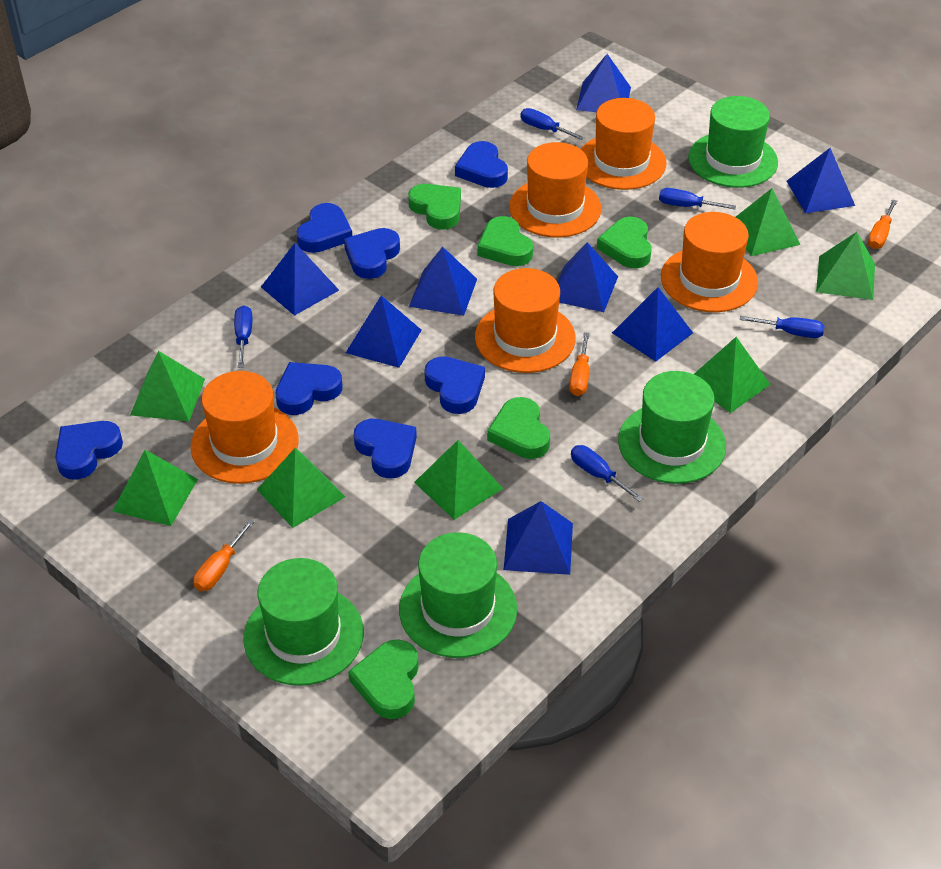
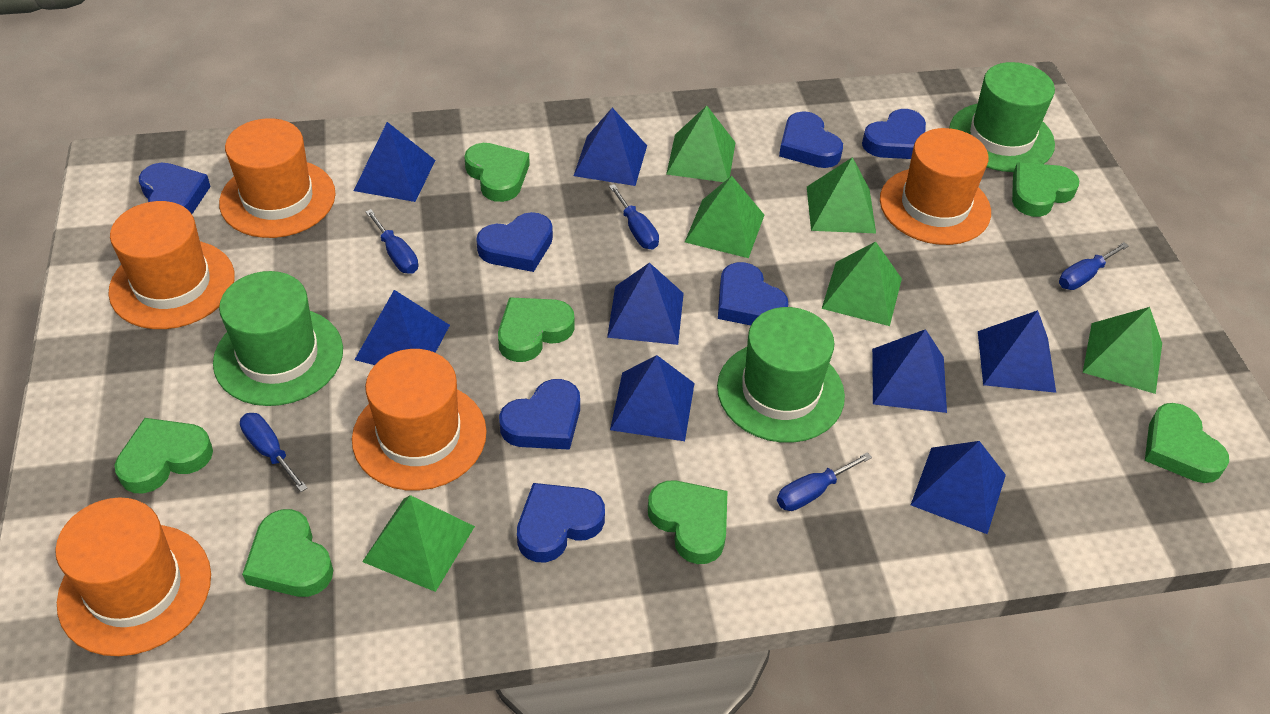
green hat: 4 -> 3
green heart: 5 -> 7
green pyramid: 7 -> 6
orange screwdriver: 3 -> 0

